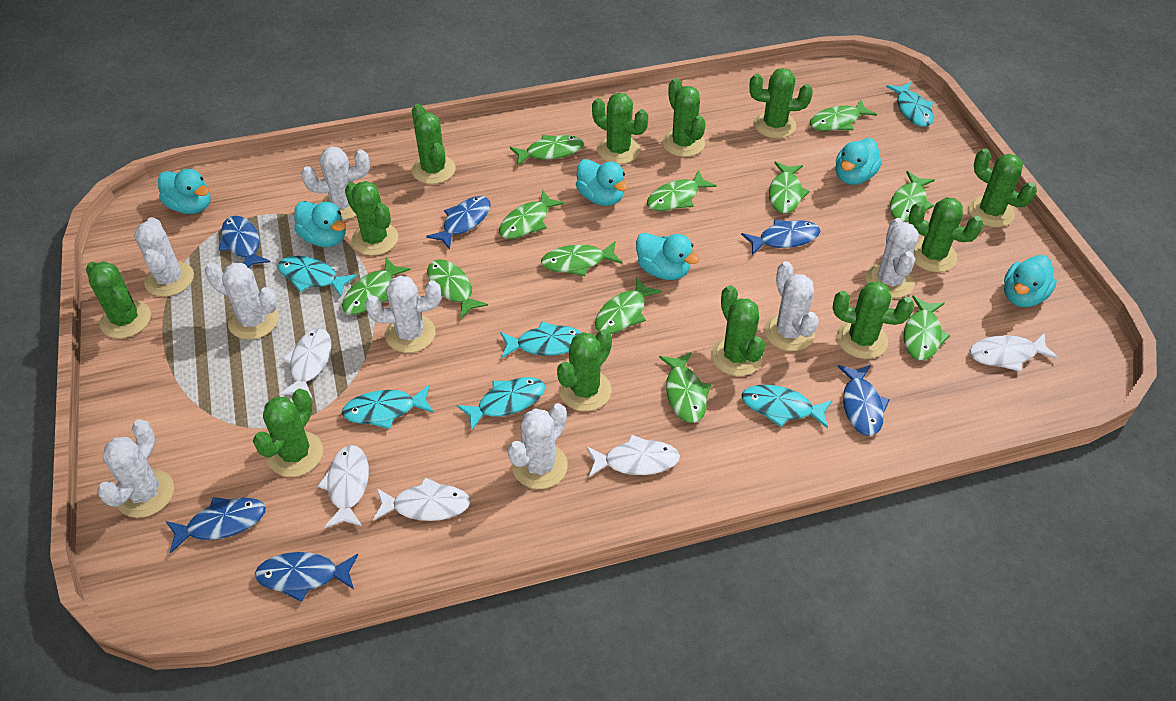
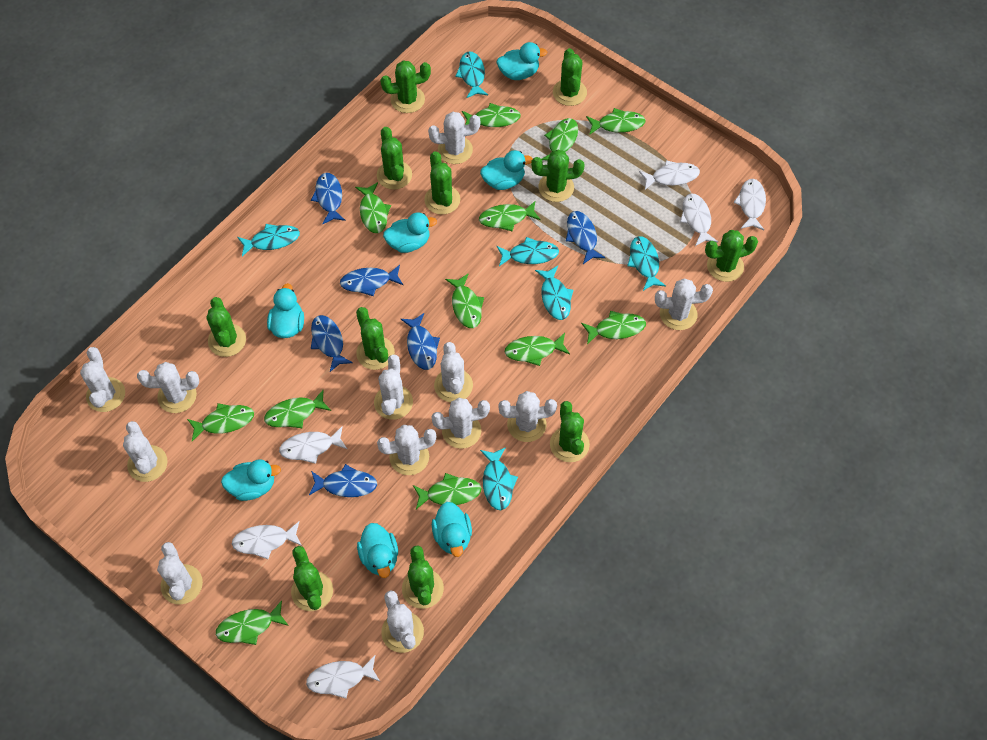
green cactus: 12 -> 11
turquoise duck: 6 -> 7
white cactus: 8 -> 12
white fish: 5 -> 6

